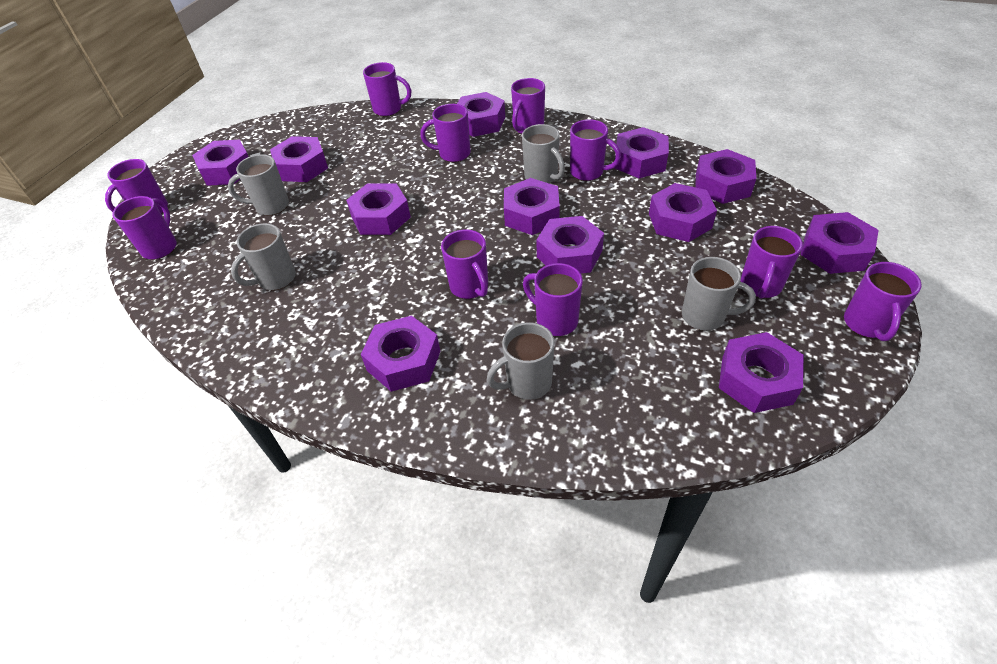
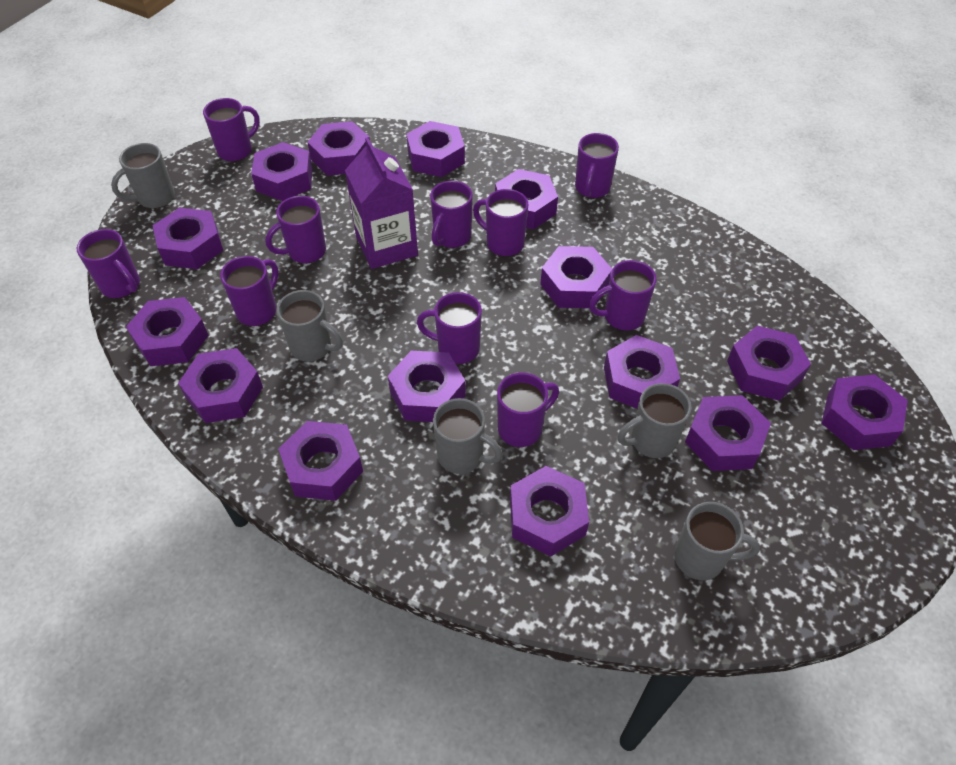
purple carton: 0 -> 1
purple nut: 12 -> 15

